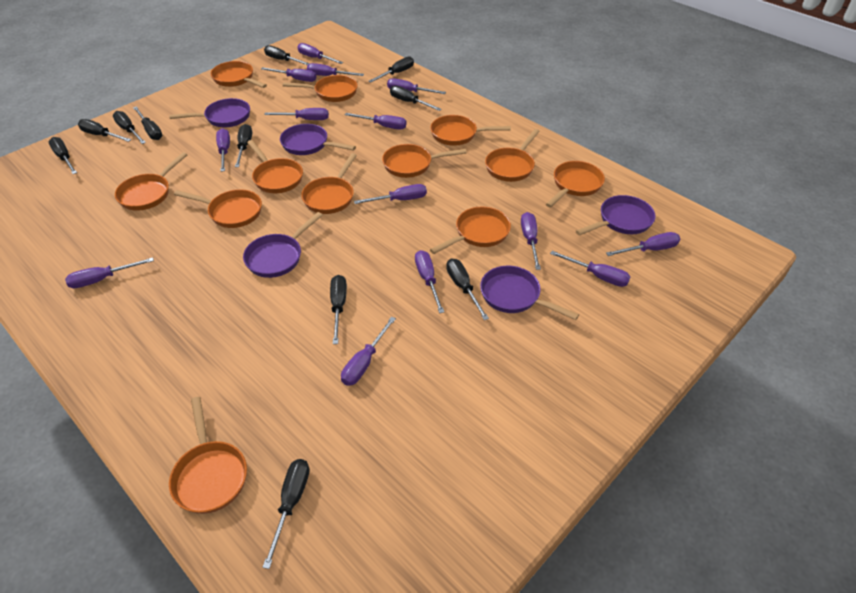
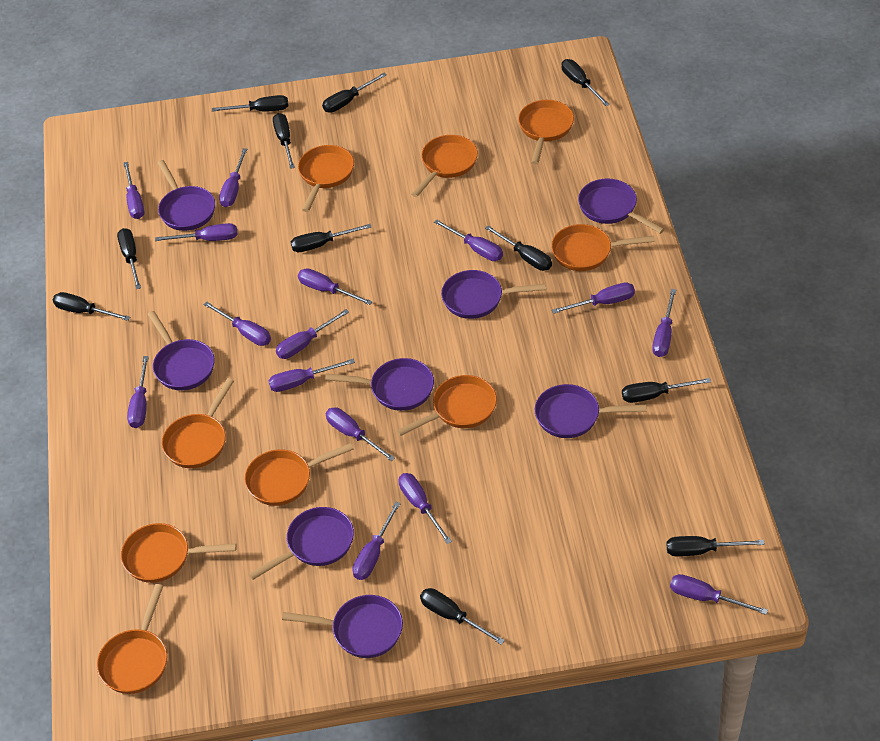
orange pan: 12 -> 9
purple pan: 5 -> 8
purple screwdriver: 14 -> 15

